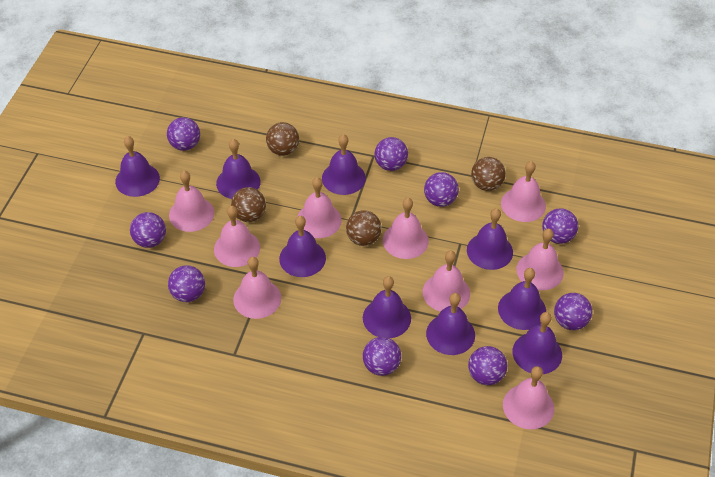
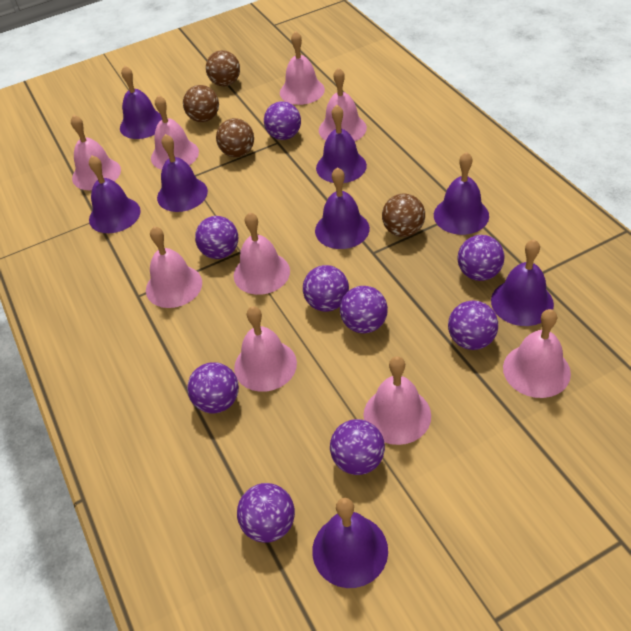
purple bell: 9 -> 8

